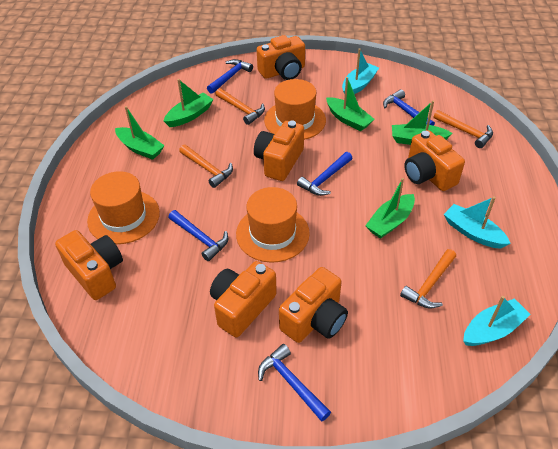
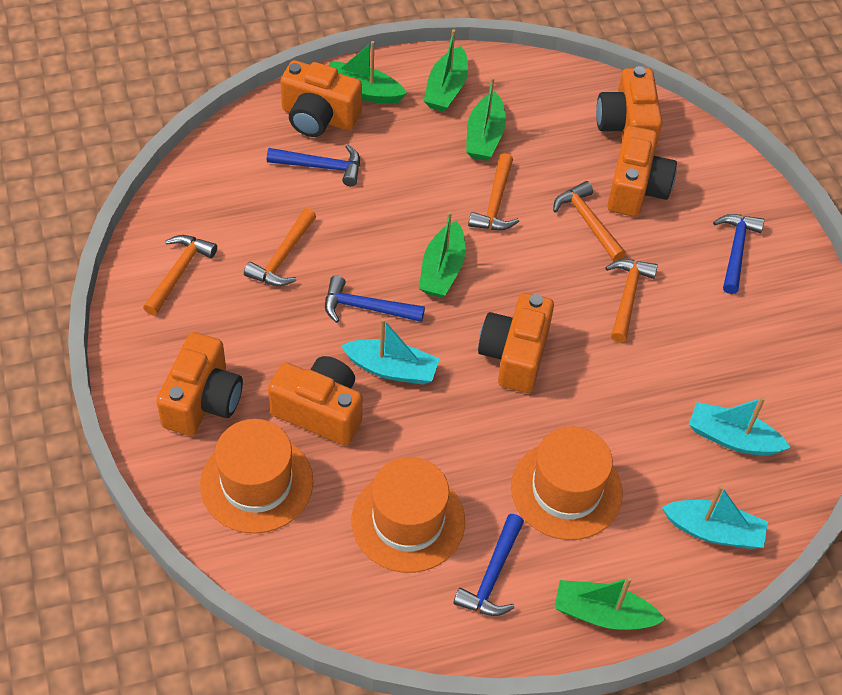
blue hammer: 5 -> 4
orange hammer: 4 -> 5

